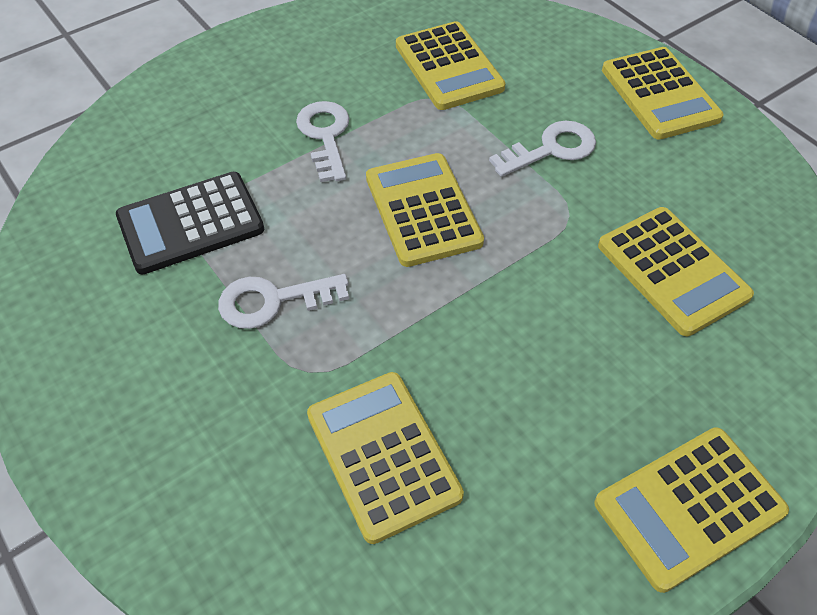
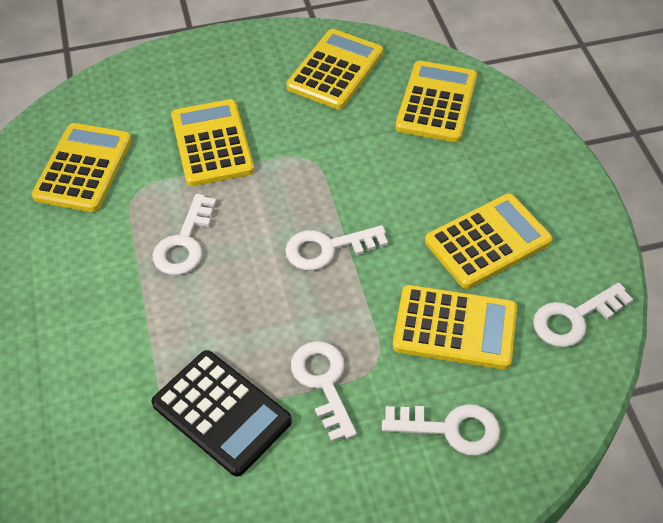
white key: 3 -> 5

